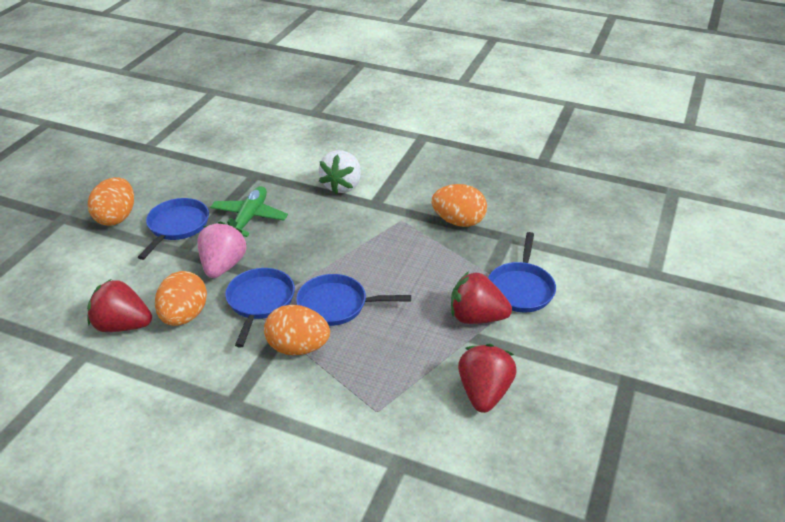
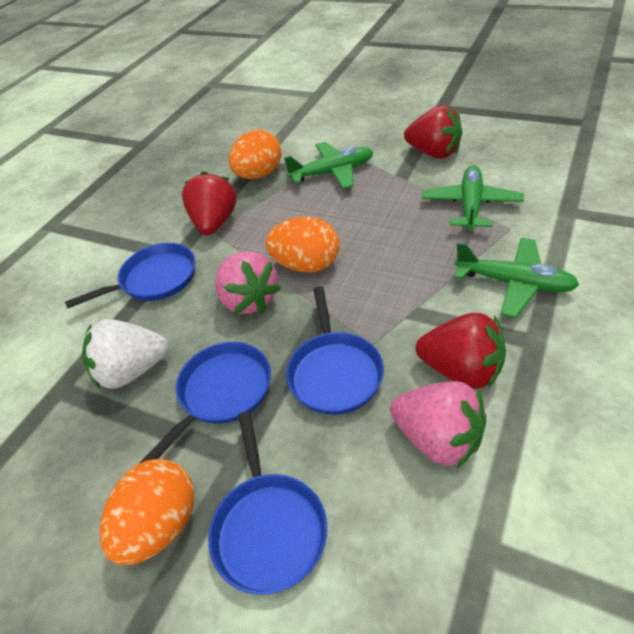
green plane: 1 -> 3
orange egg: 4 -> 3
pink strawberry: 1 -> 2

